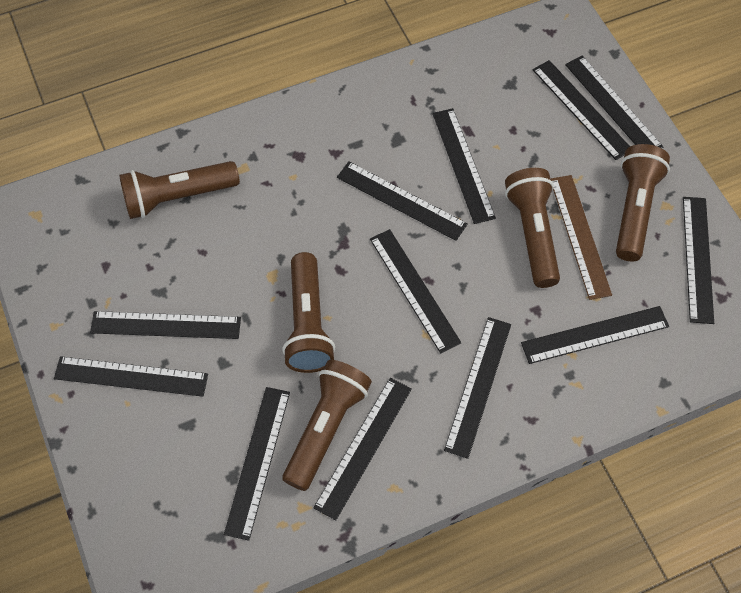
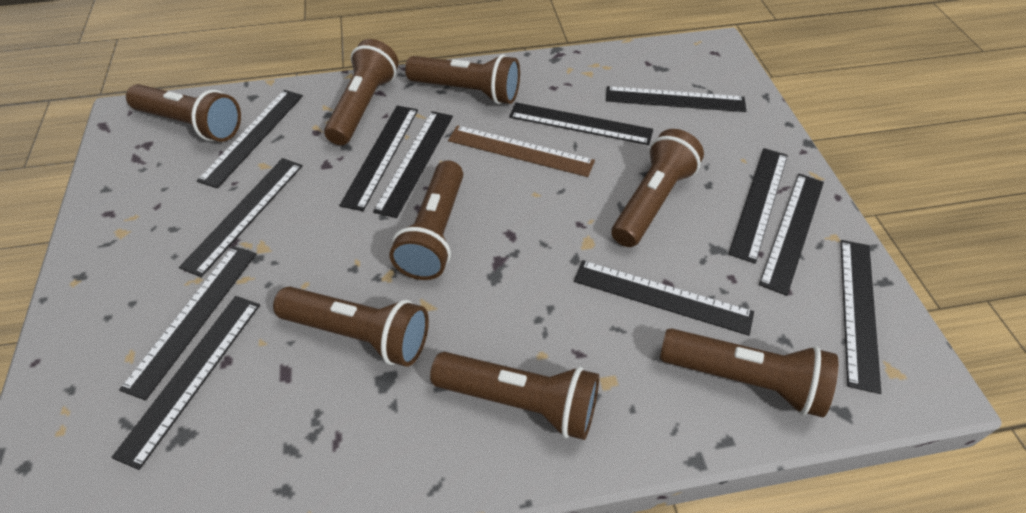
brown flashlight: 5 -> 8

